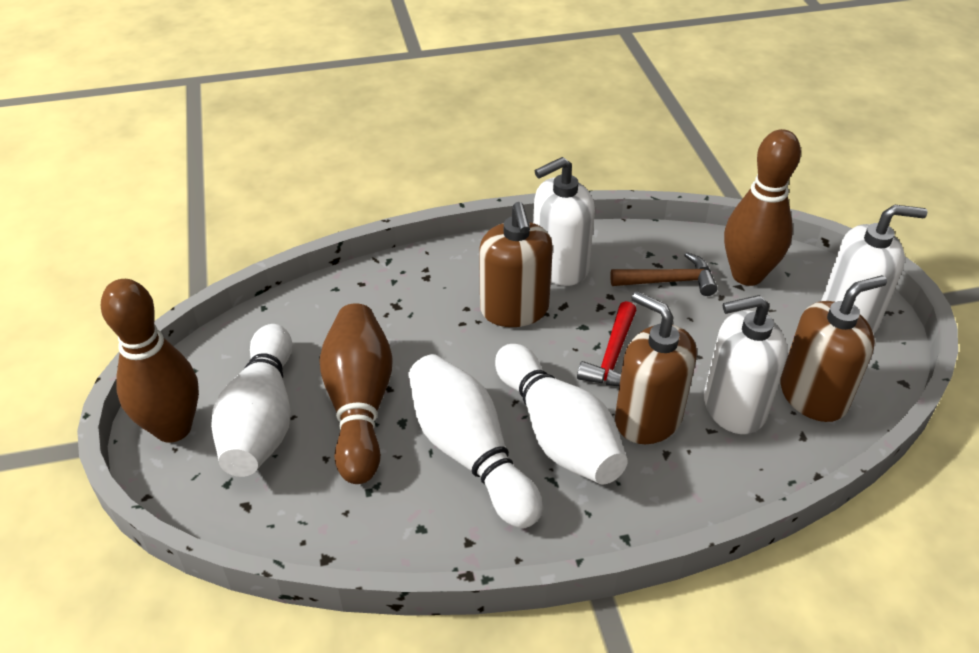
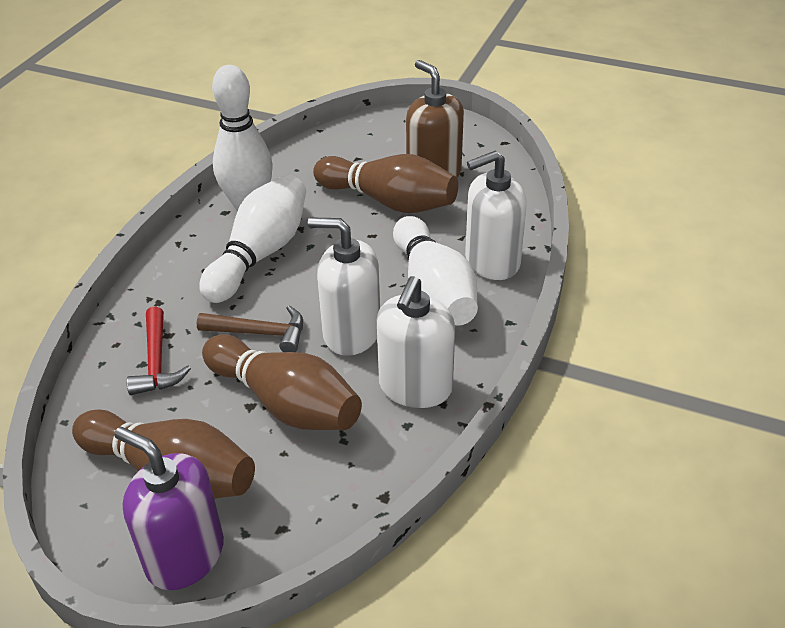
brown soap dispenser: 3 -> 1
purple soap dispenser: 0 -> 1

